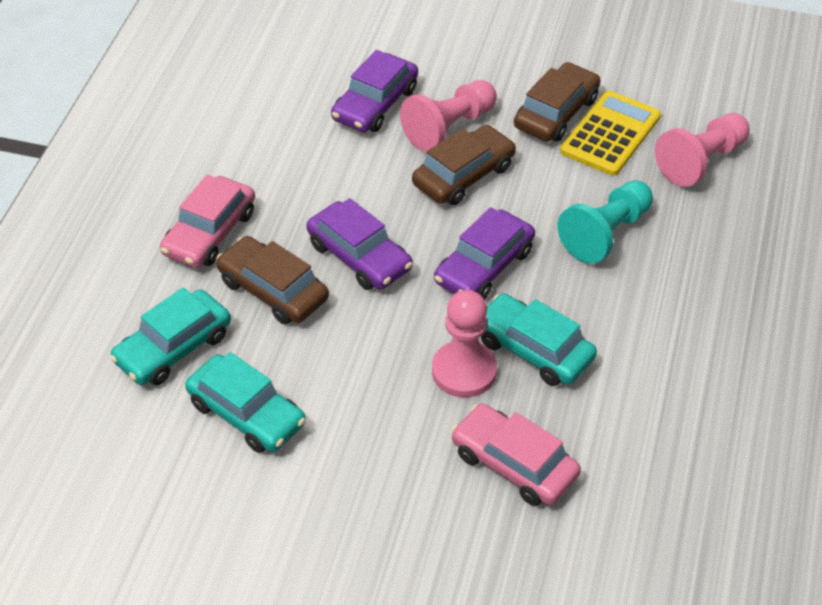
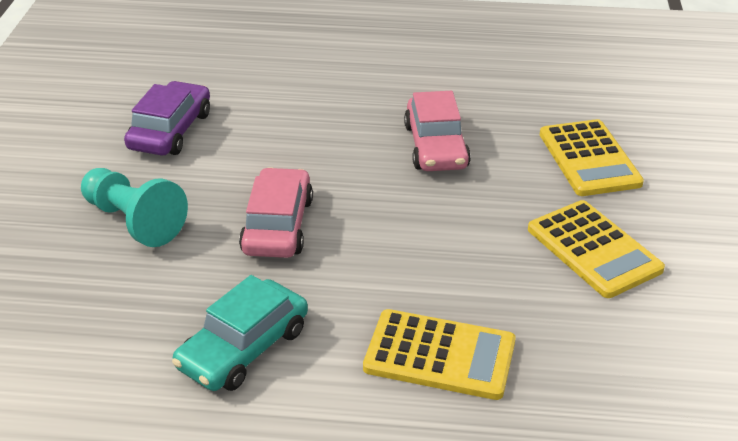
brown car: 3 -> 0
pink pawn: 3 -> 0
purple car: 3 -> 1
turquoise car: 3 -> 1
yellow calculator: 1 -> 3

